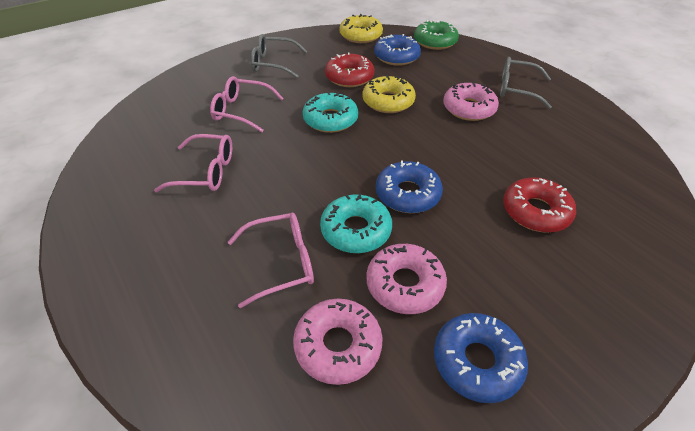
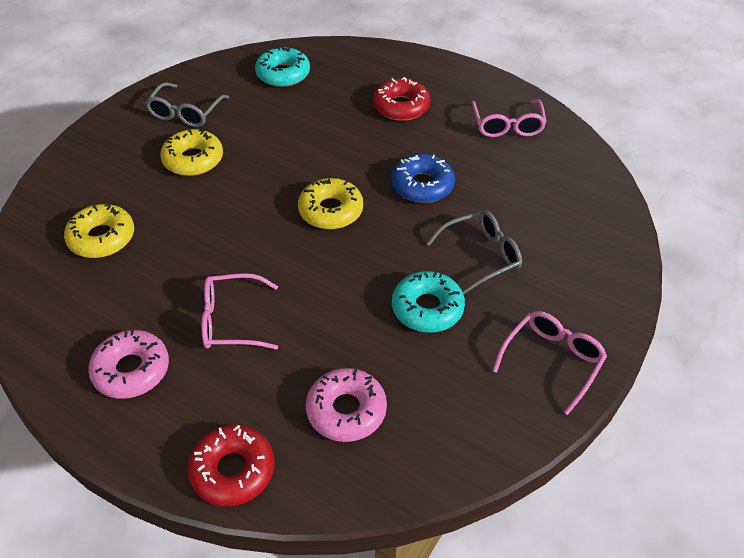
blue donut: 3 -> 1
green donut: 1 -> 0
pink donut: 3 -> 2
yellow donut: 2 -> 3

